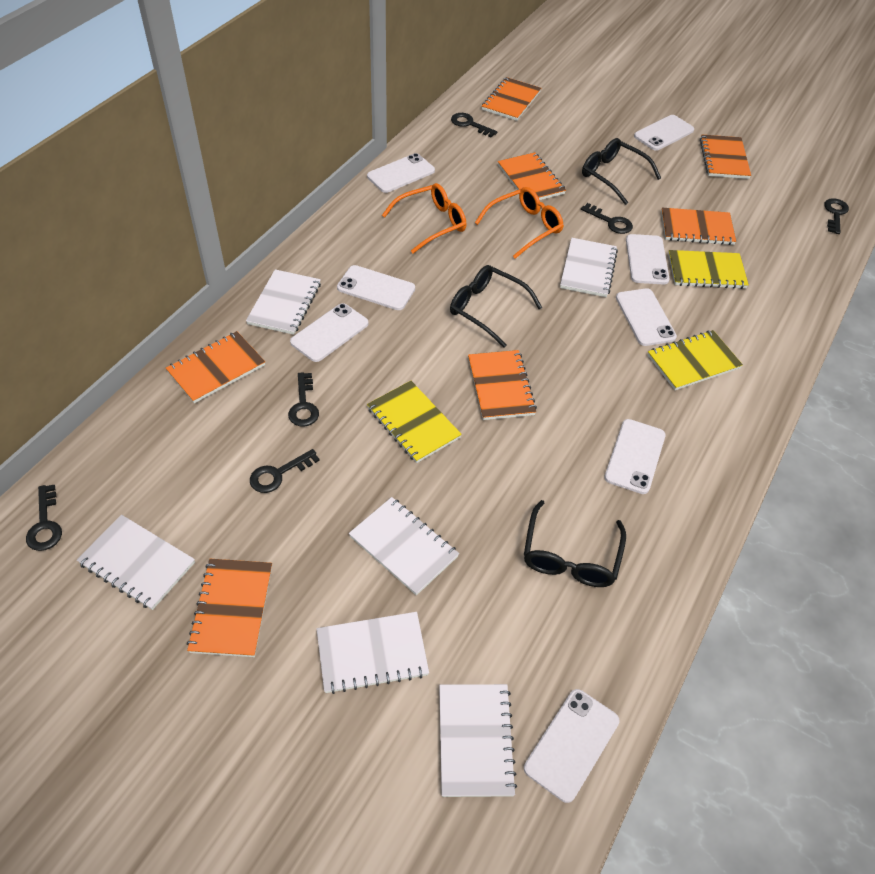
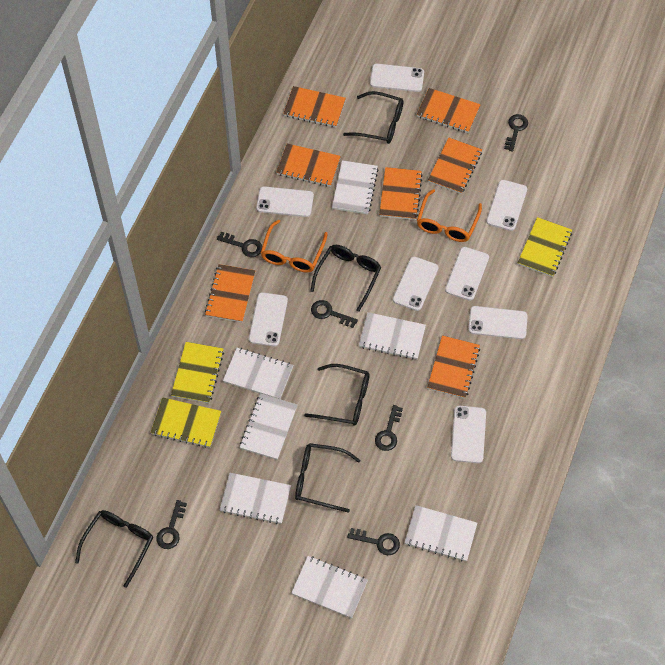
black glasses: 3 -> 5
white notebook: 6 -> 7

